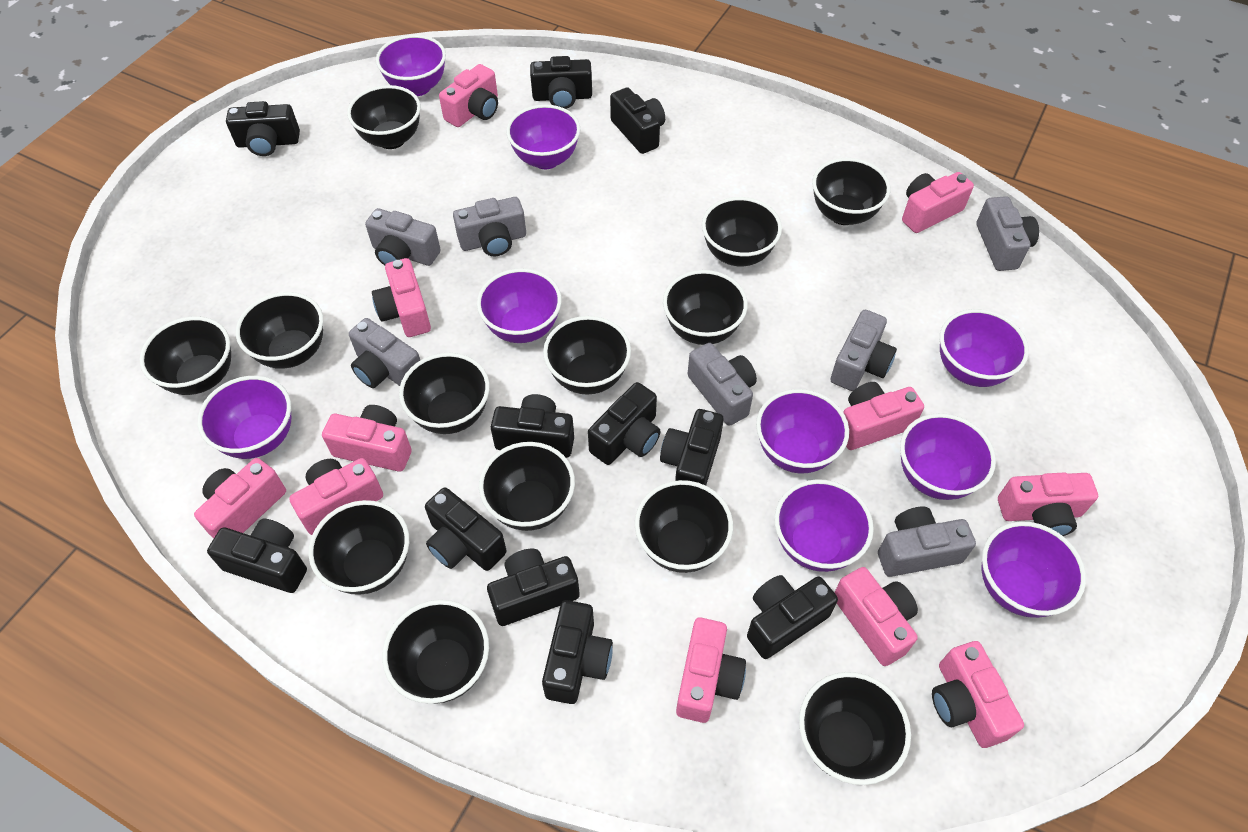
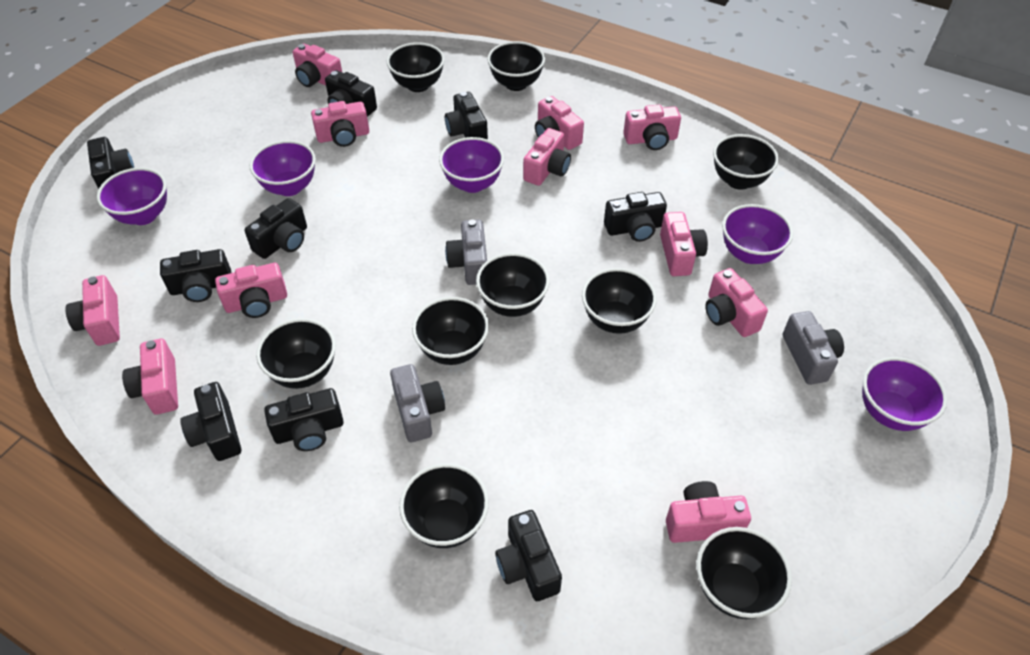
black bowl: 13 -> 9
black camera: 11 -> 9
grey camera: 7 -> 3
purple bowl: 9 -> 5

